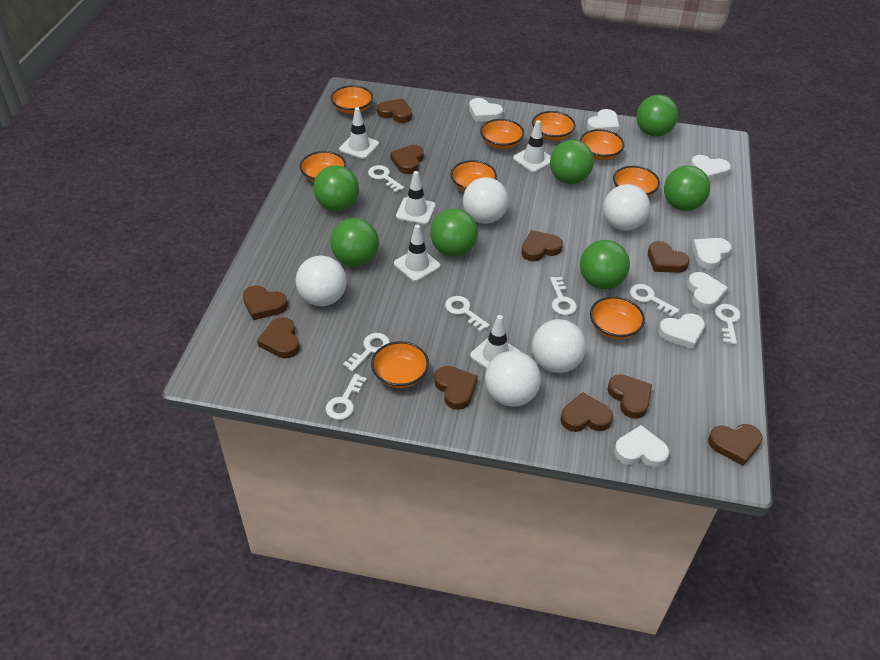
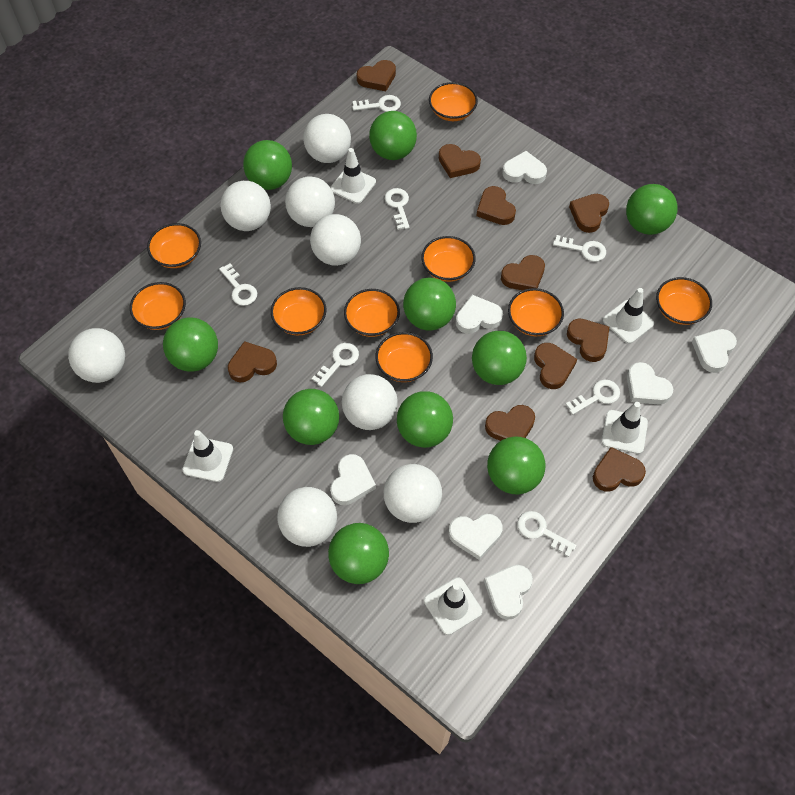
green ball: 7 -> 10
white ball: 5 -> 8

